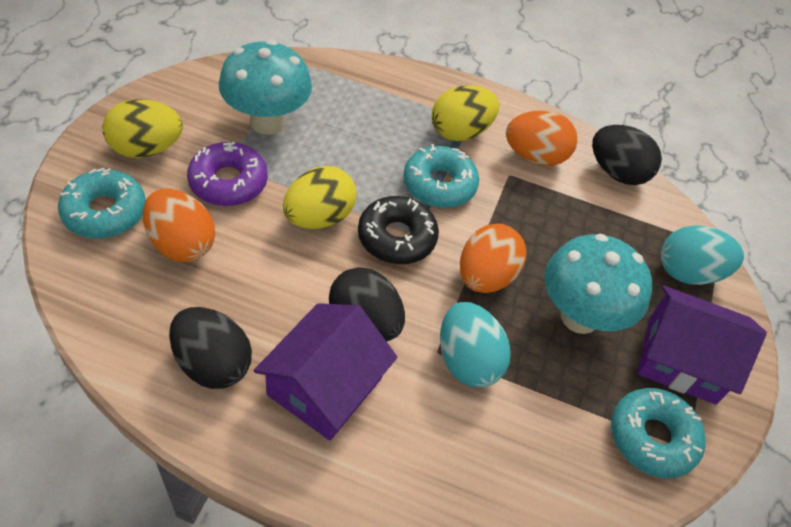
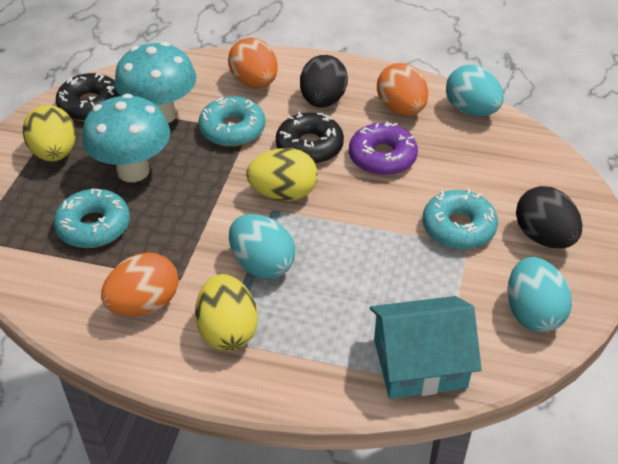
black donut: 1 -> 2
black egg: 3 -> 2
purple house: 2 -> 0
turquoise egg: 2 -> 3
turquoise house: 0 -> 1

